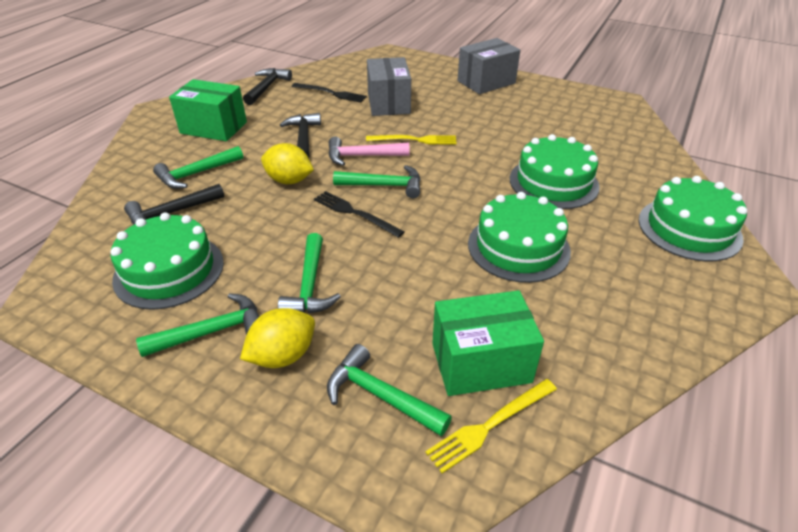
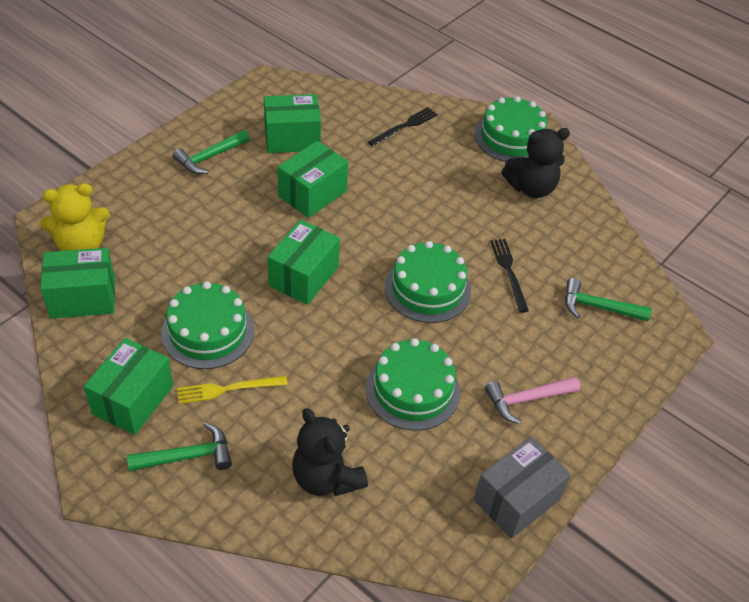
black hammer: 3 -> 0
black teddy bear: 0 -> 2
green box: 2 -> 5
green hammer: 5 -> 3
grey box: 2 -> 1
yellow fork: 2 -> 1
yellow lemon: 2 -> 0
yellow teddy bear: 0 -> 1

